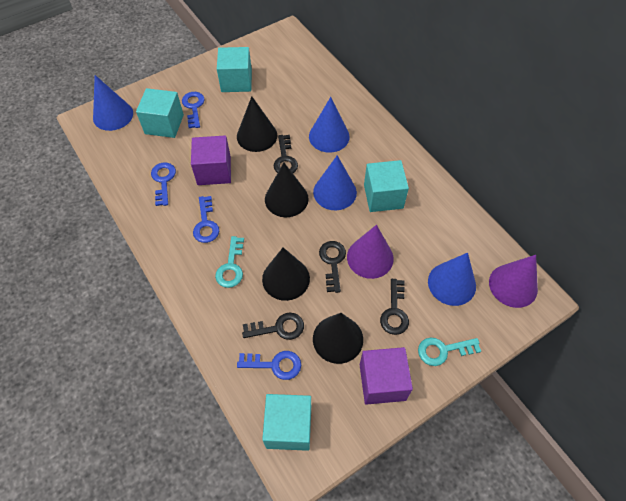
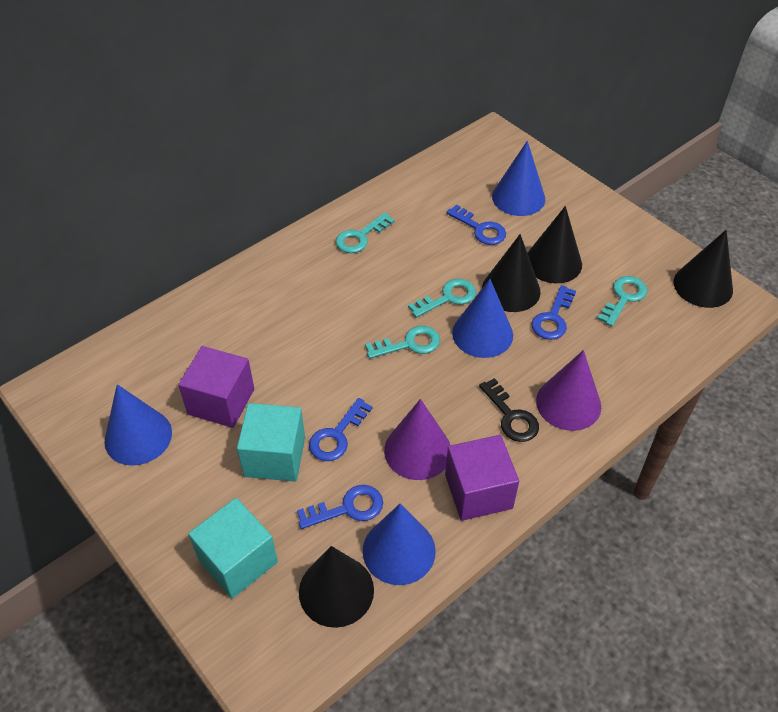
black key: 4 -> 1
turquoise cube: 4 -> 2
turquoise key: 2 -> 4

